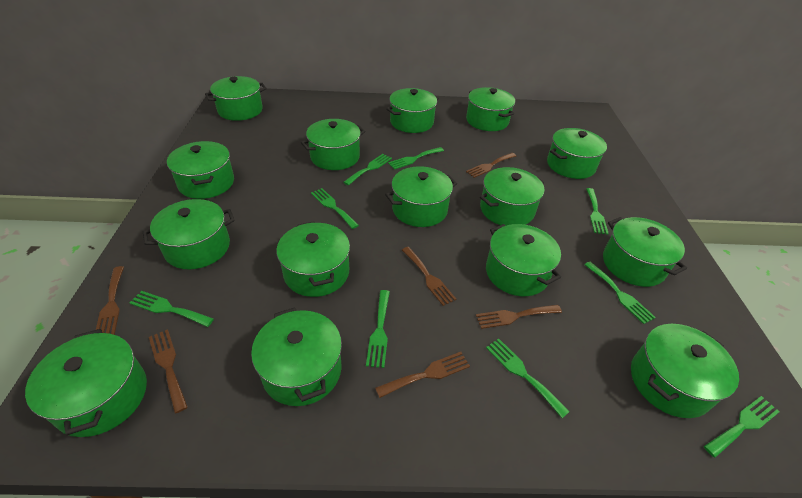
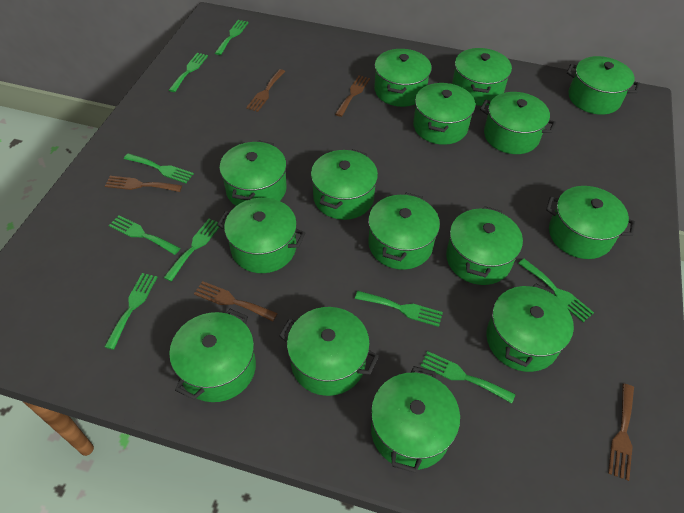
brown fork: 6 -> 5

